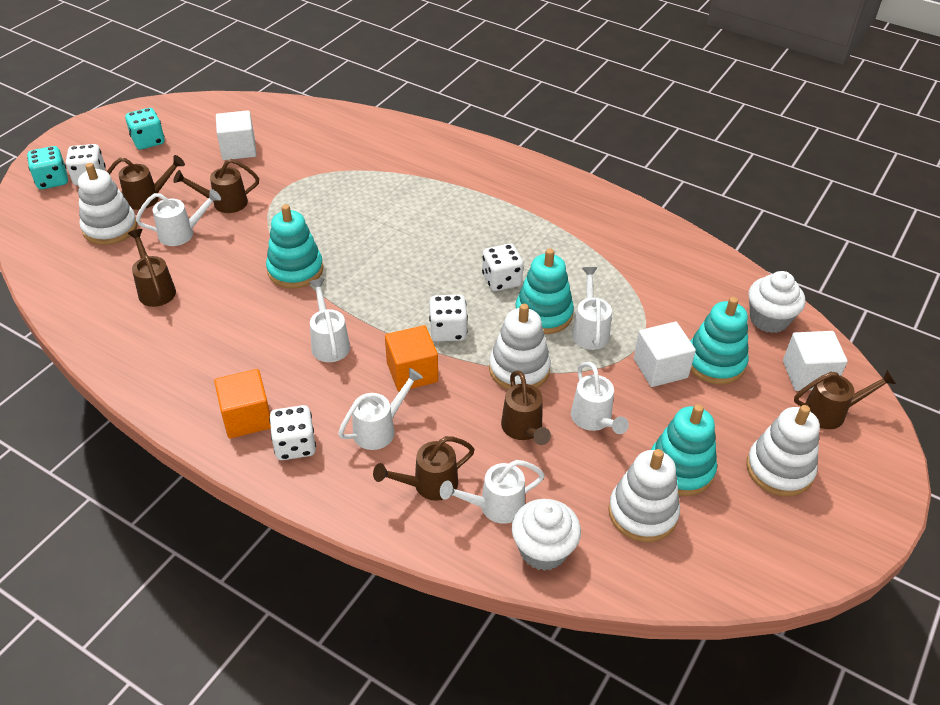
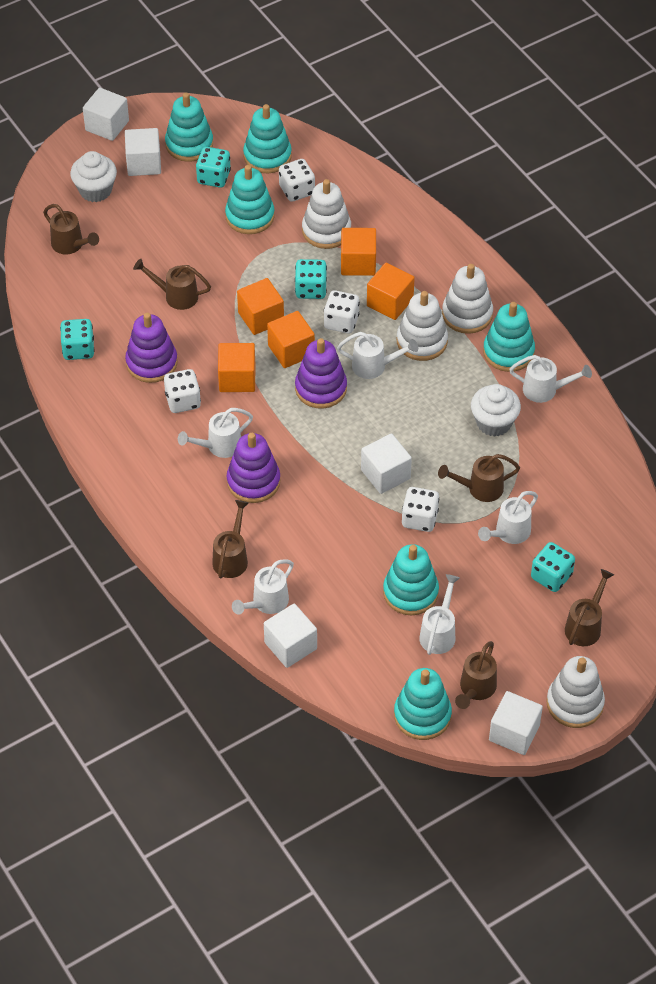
orange cube: 2 -> 5
purple stacking toy: 0 -> 3
turquoise dice: 2 -> 4
turquoise stacking toy: 4 -> 6
white cube: 3 -> 5

